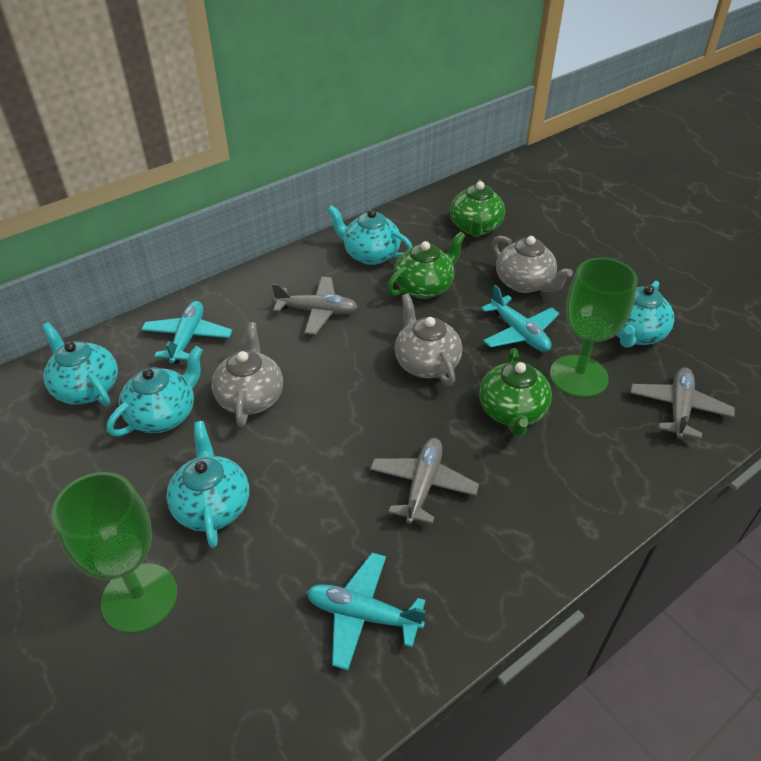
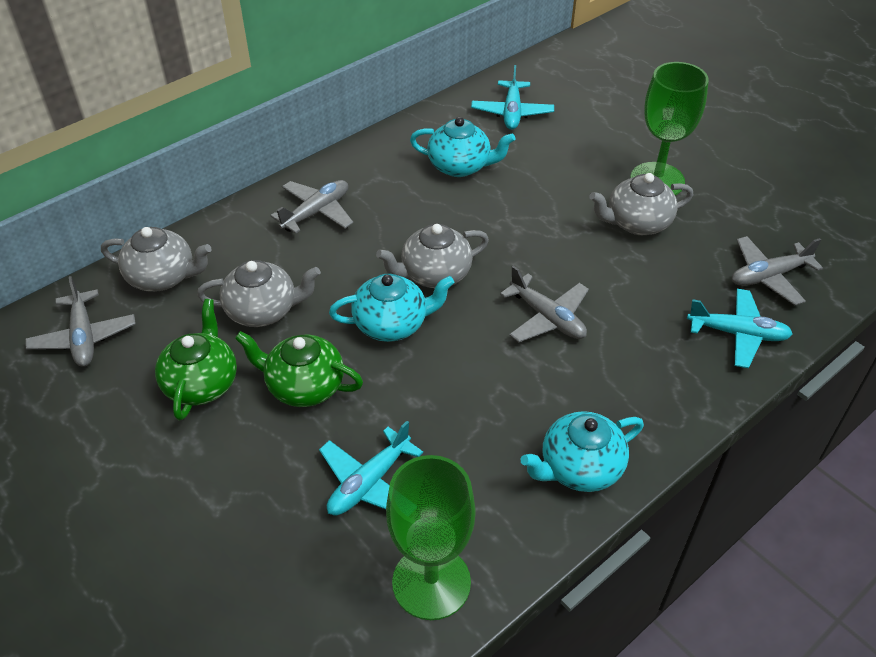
green teapot: 3 -> 2
grey plane: 3 -> 4
grey teapot: 3 -> 4
turquoise teapot: 5 -> 3

